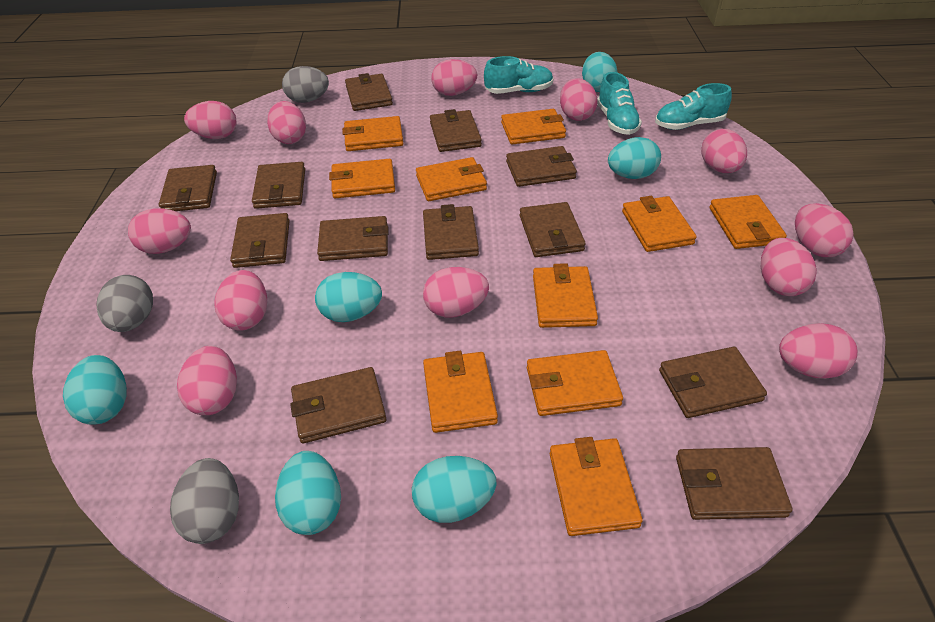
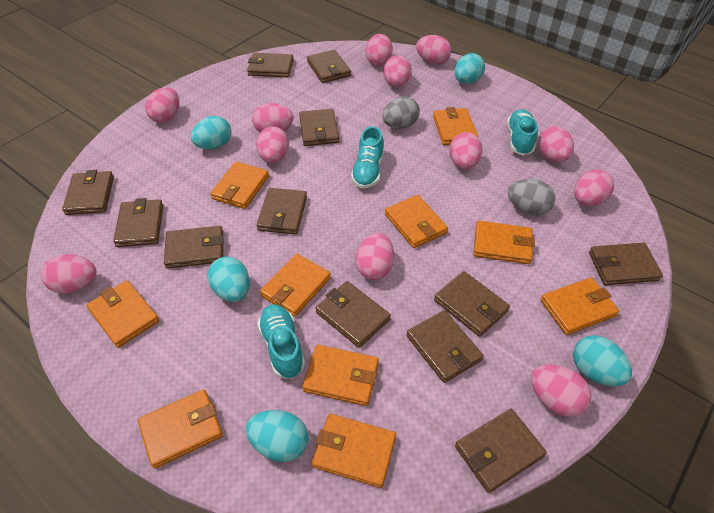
grey egg: 3 -> 2
turquoise egg: 6 -> 5

